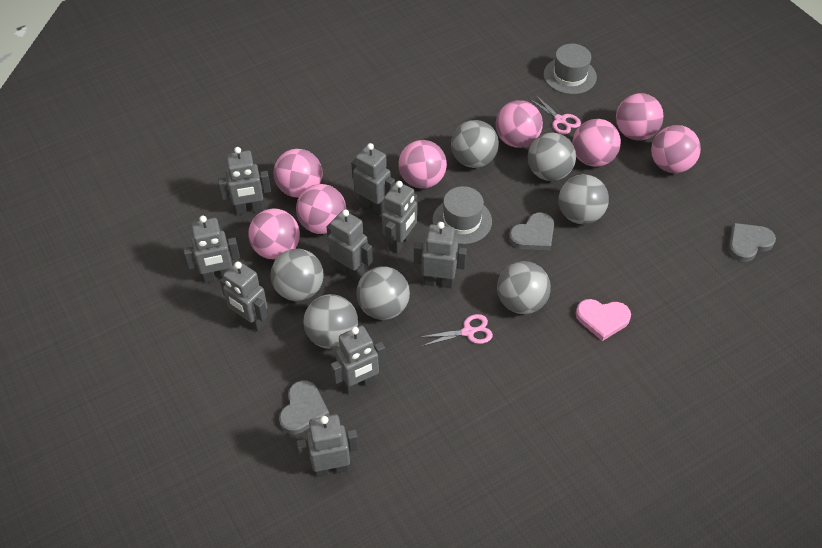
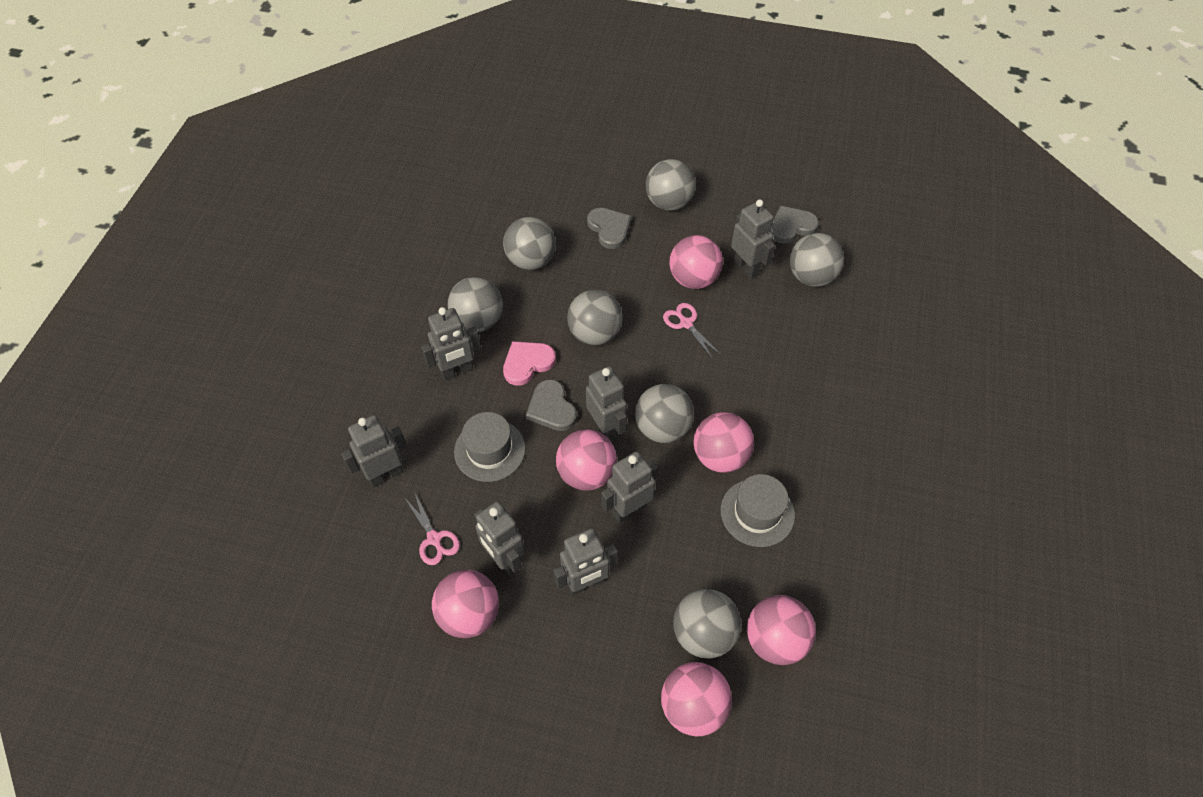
grey robot: 9 -> 7
pink ball: 8 -> 6

